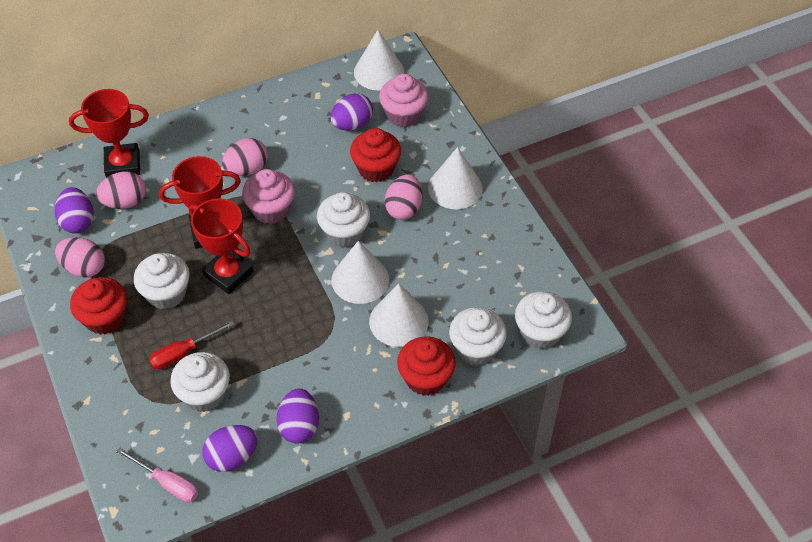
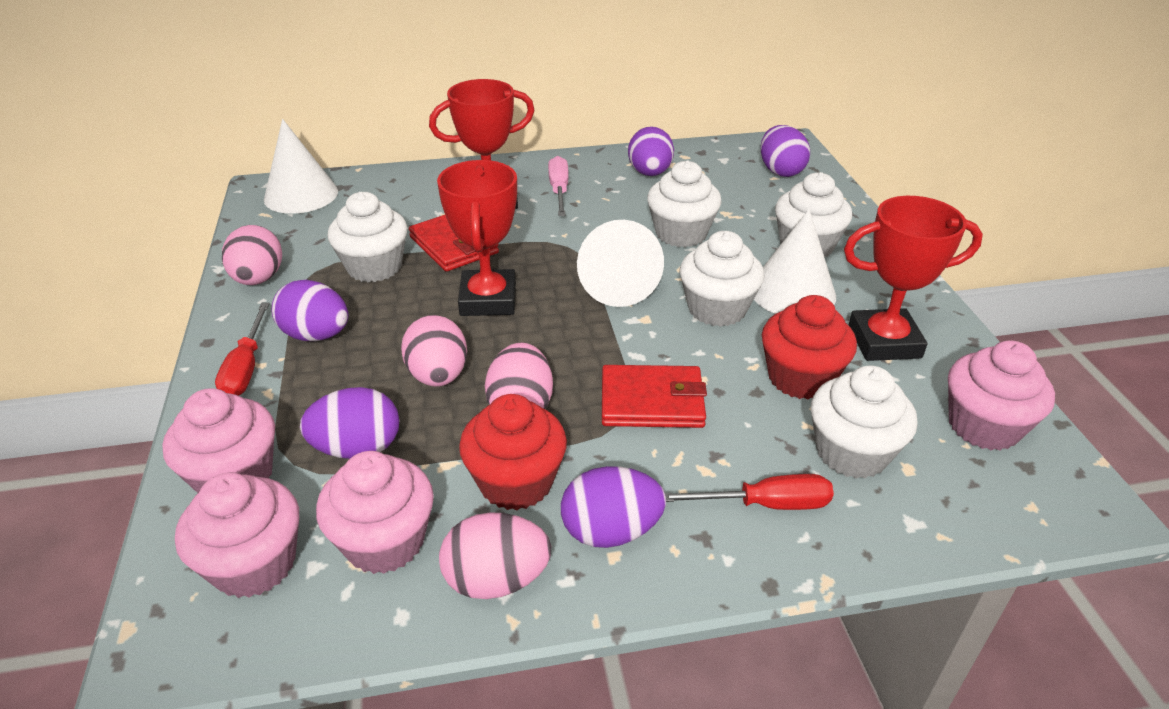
pink cupcake: 2 -> 4
purple egg: 4 -> 5
red cupcake: 3 -> 2
red screwdriver: 1 -> 2
red wallet: 0 -> 2
white cone: 4 -> 3

